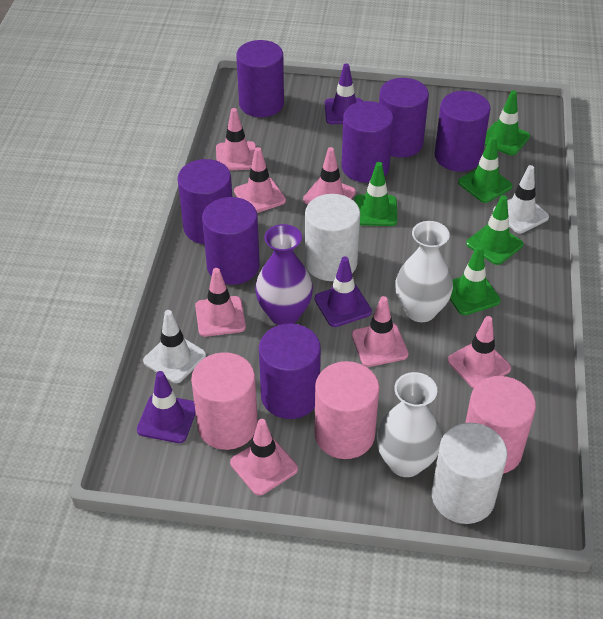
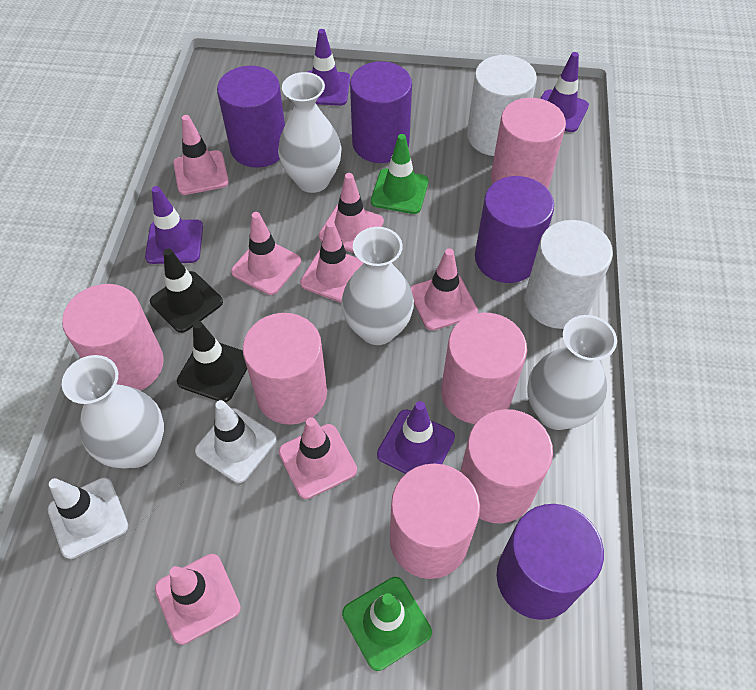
black traffic cone: 0 -> 2
green traffic cone: 5 -> 2
pink cylinder: 3 -> 6
purple cylinder: 7 -> 4
purple traffic cone: 3 -> 4
purple vase: 1 -> 0
white vase: 2 -> 4

